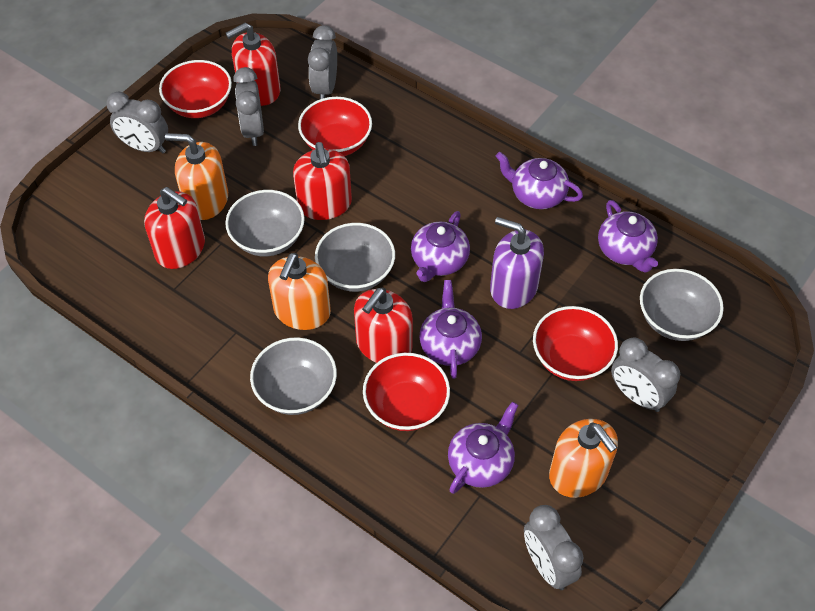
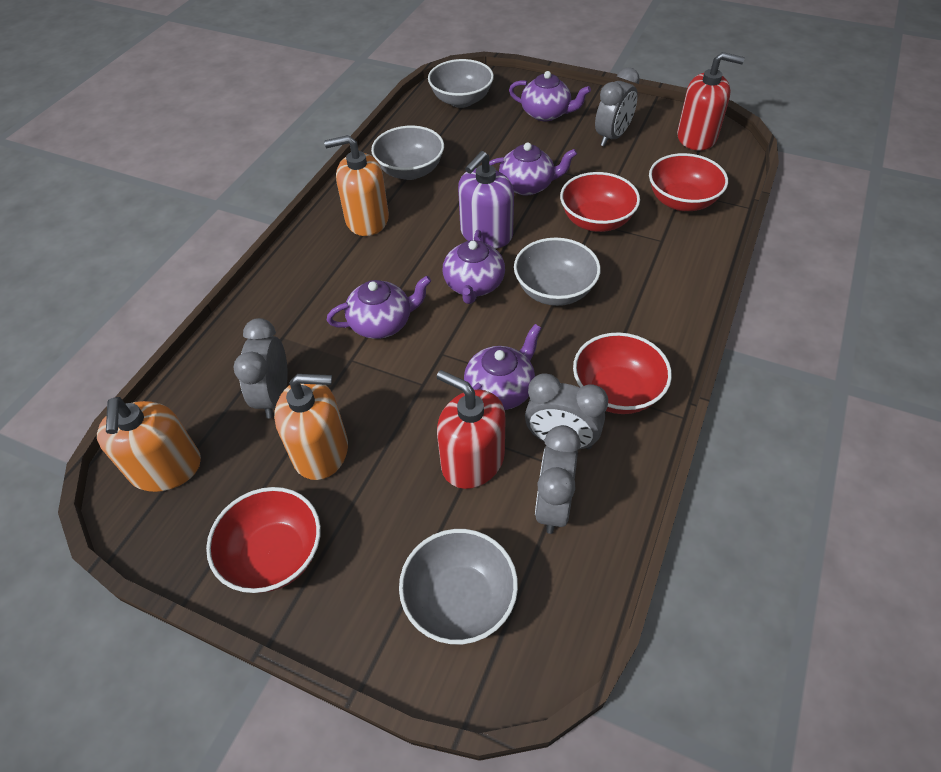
grey clock: 5 -> 4
red soap dispenser: 4 -> 2

